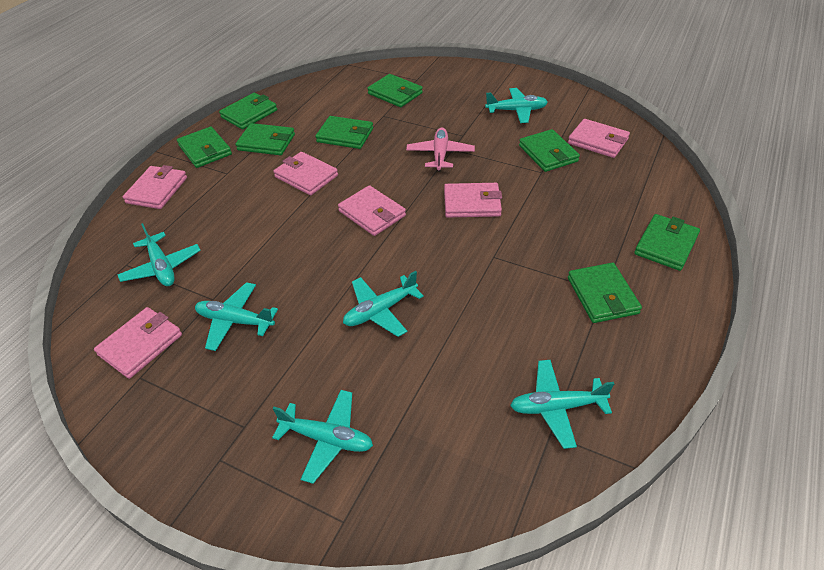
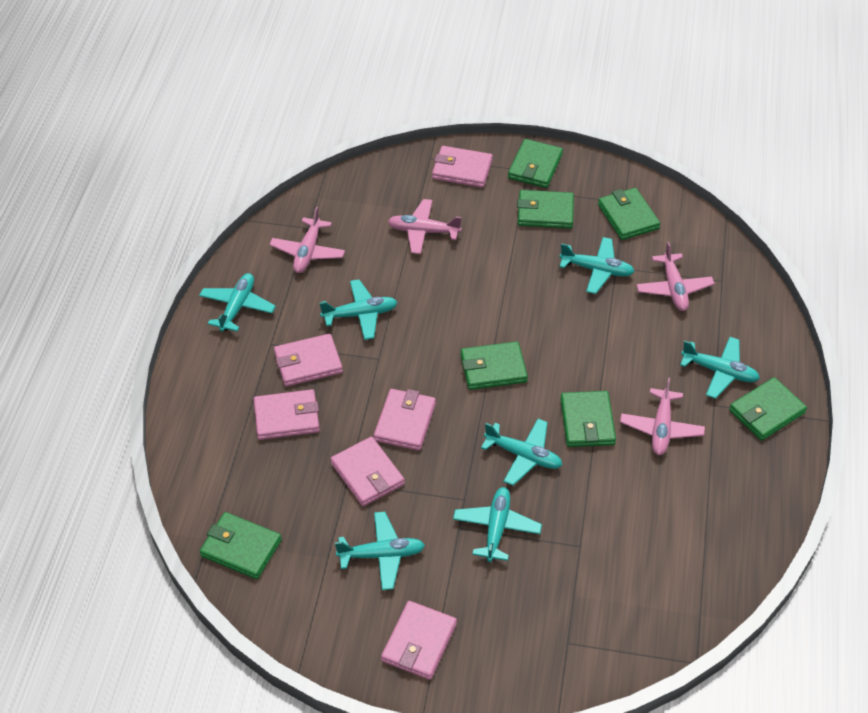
green wallet: 8 -> 7
pink plane: 1 -> 4
turquoise plane: 6 -> 7

